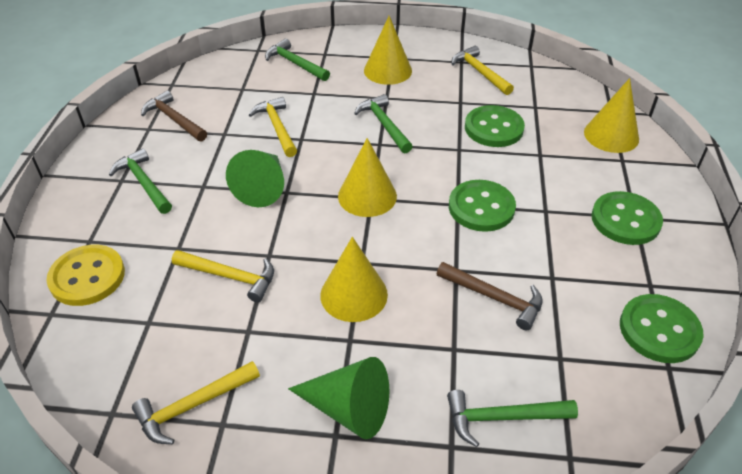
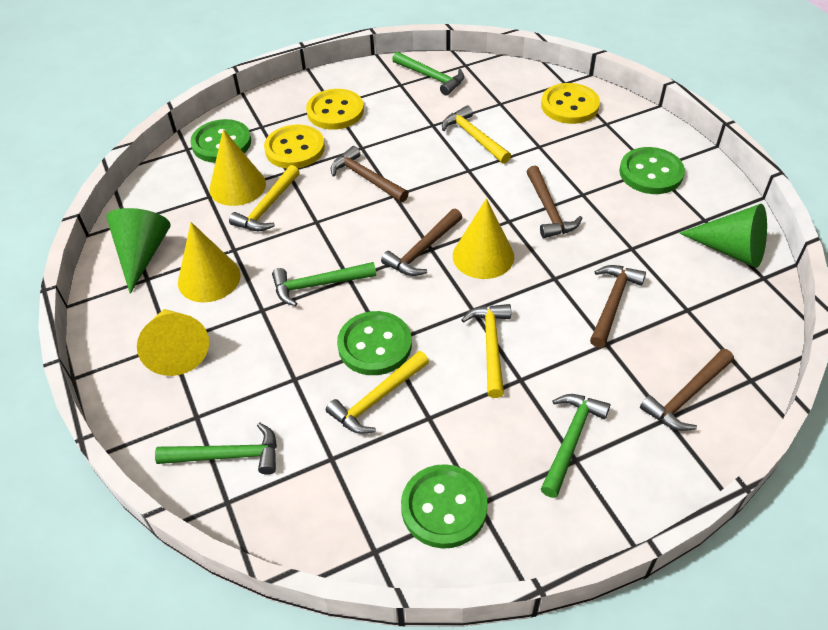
brown hammer: 2 -> 5
yellow button: 1 -> 3

